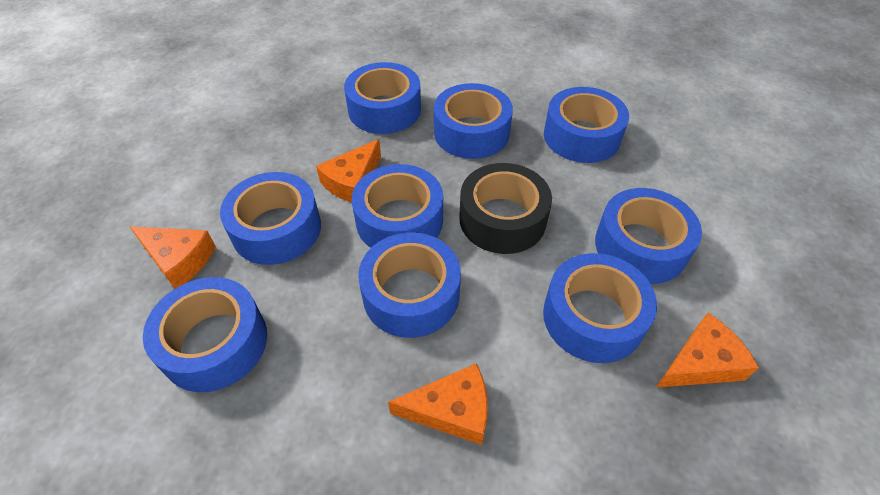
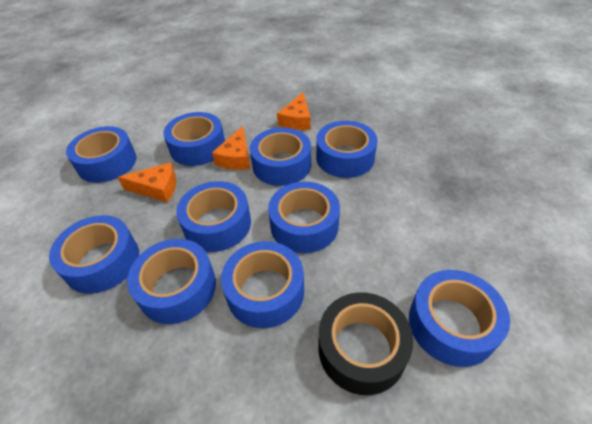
blue tape: 9 -> 10
orange cheese: 4 -> 3

